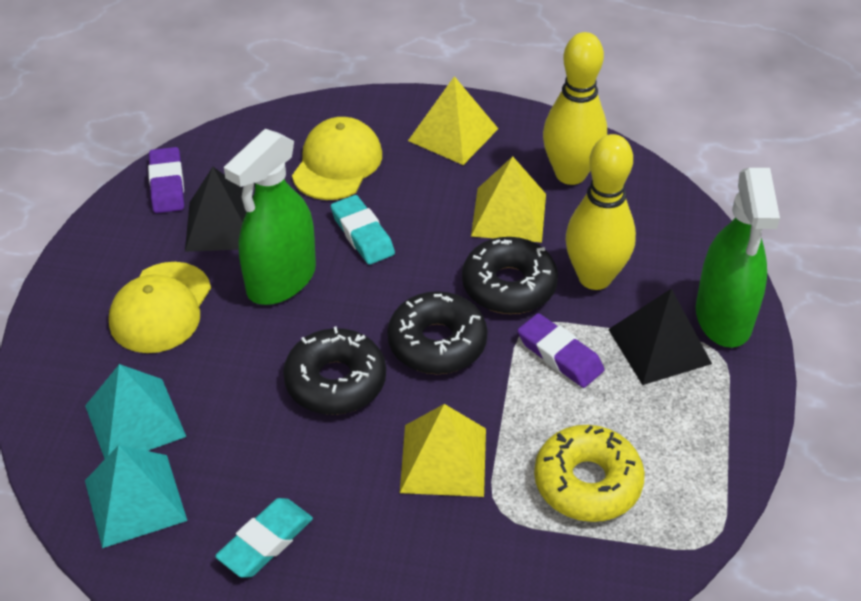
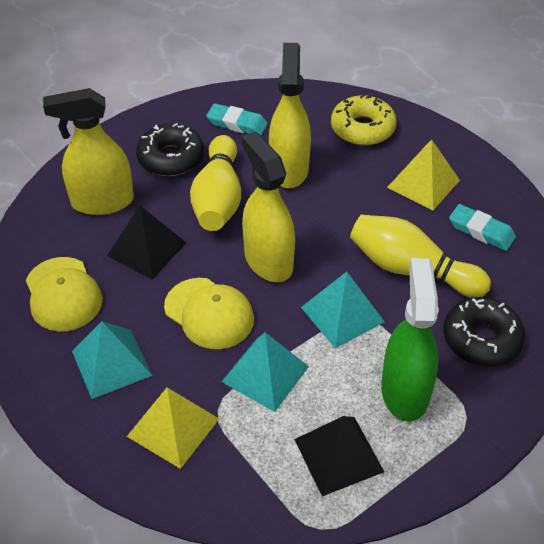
black donut: 3 -> 2
green spray bottle: 2 -> 1
purple eraser: 2 -> 0
turquoise pyramid: 2 -> 3
yellow pyramid: 3 -> 2
yellow spray bottle: 0 -> 3

